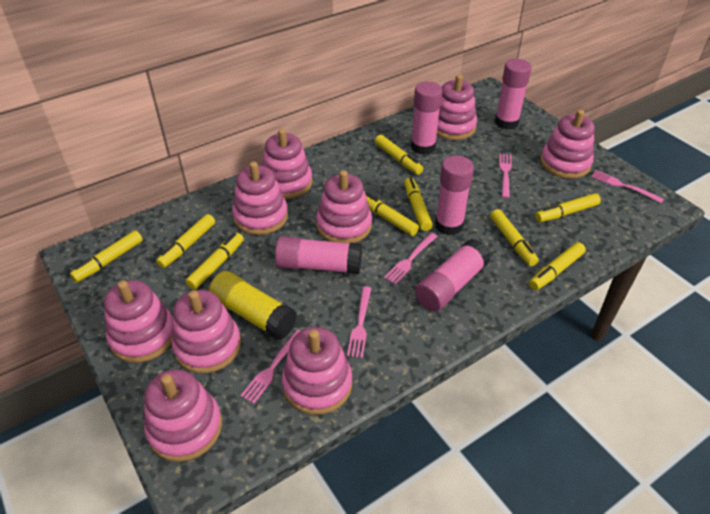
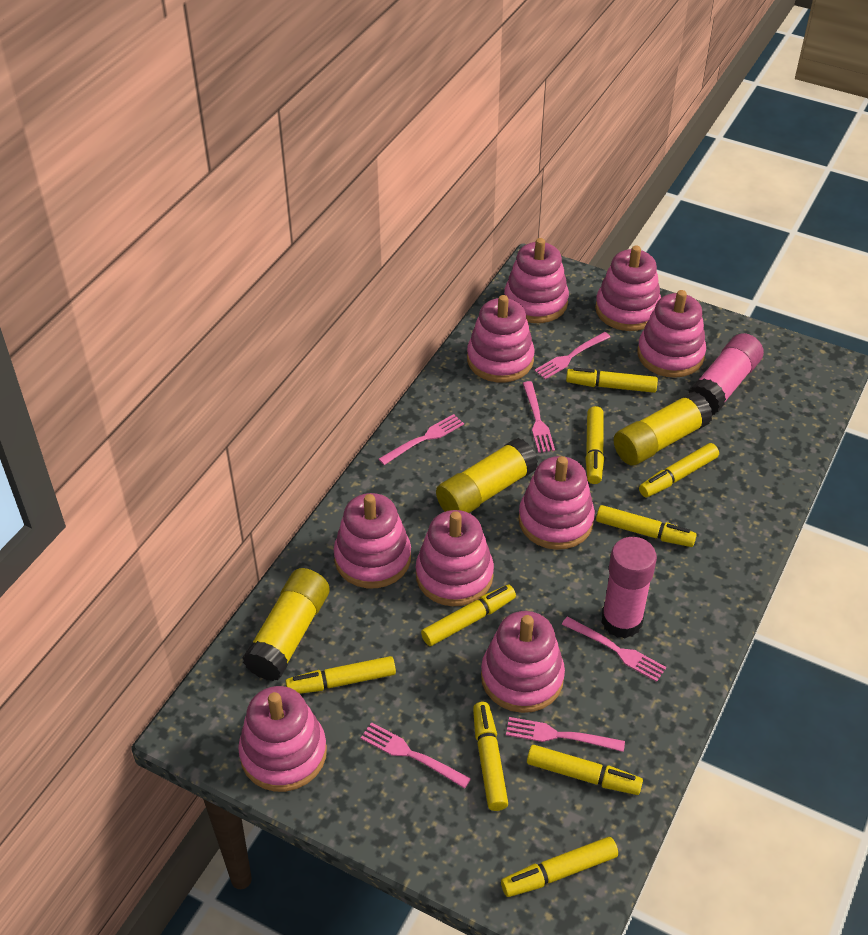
pink fork: 5 -> 6
pink glue stick: 5 -> 2
yellow glue stick: 1 -> 3

